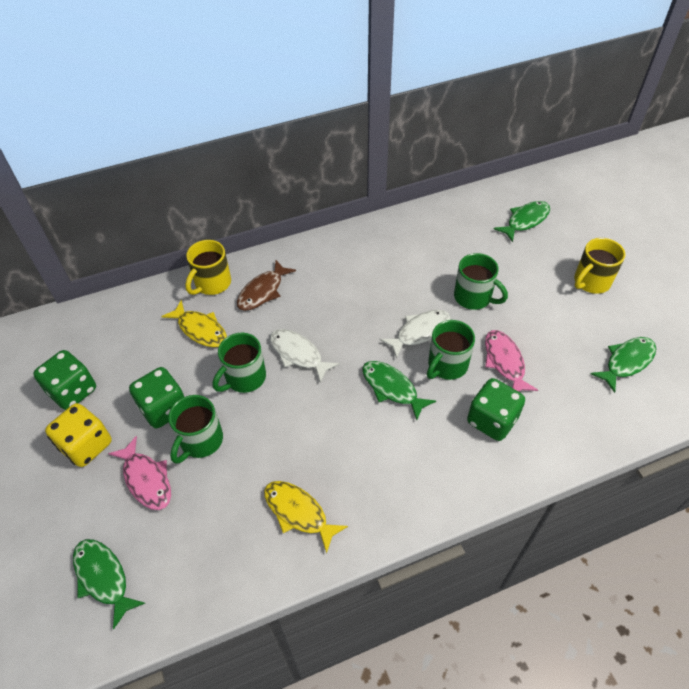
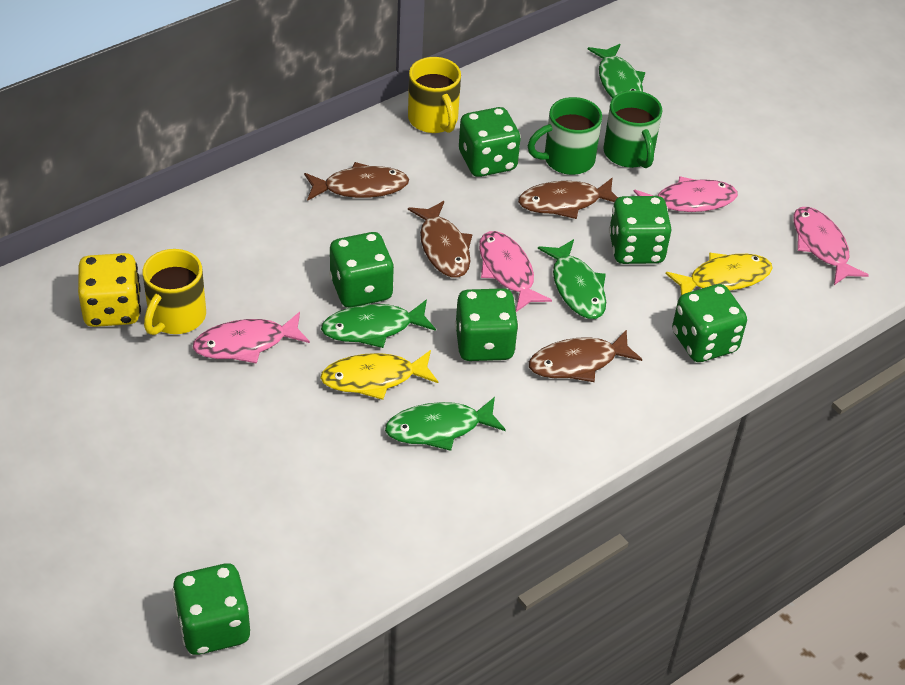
brown fish: 1 -> 4
green dice: 3 -> 6
green mug: 4 -> 2
pink fish: 2 -> 4
white fish: 2 -> 0

